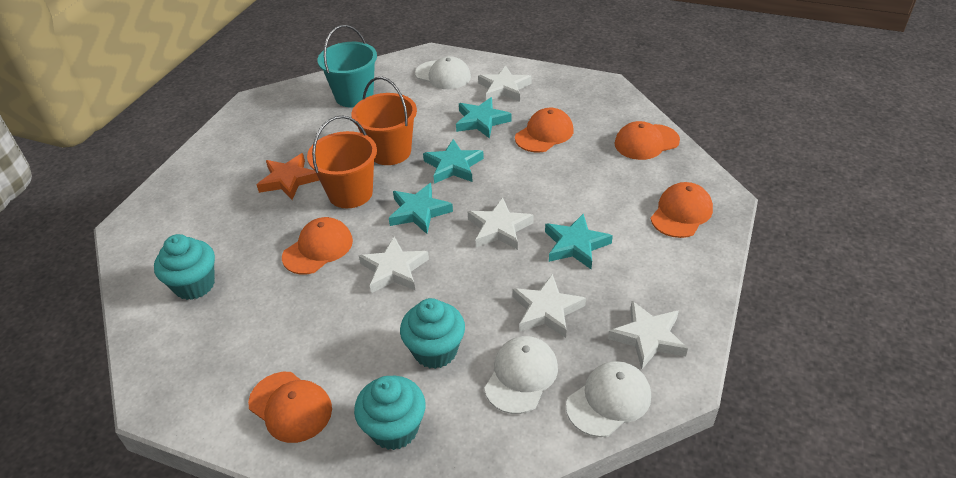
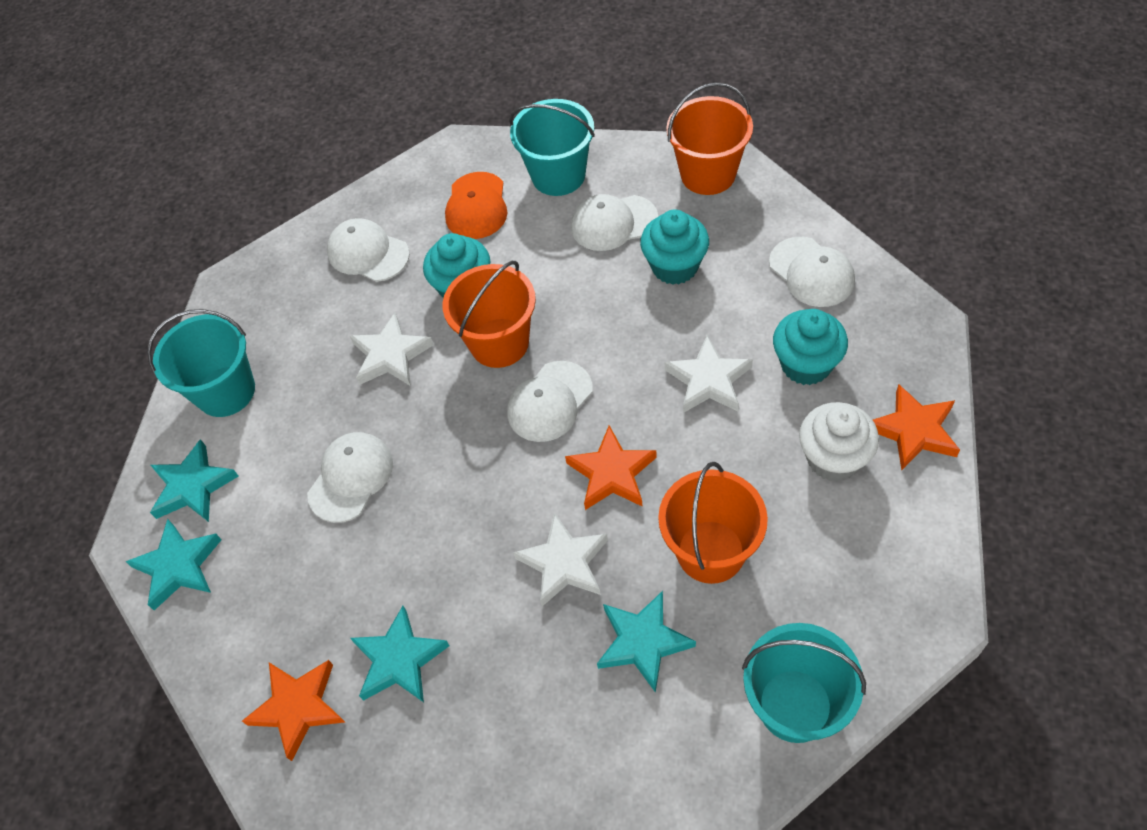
orange bucket: 2 -> 3
orange cap: 5 -> 1
orange star: 1 -> 3
turquoise bucket: 1 -> 3
white cap: 3 -> 5
white cupcake: 0 -> 1
white star: 5 -> 3

